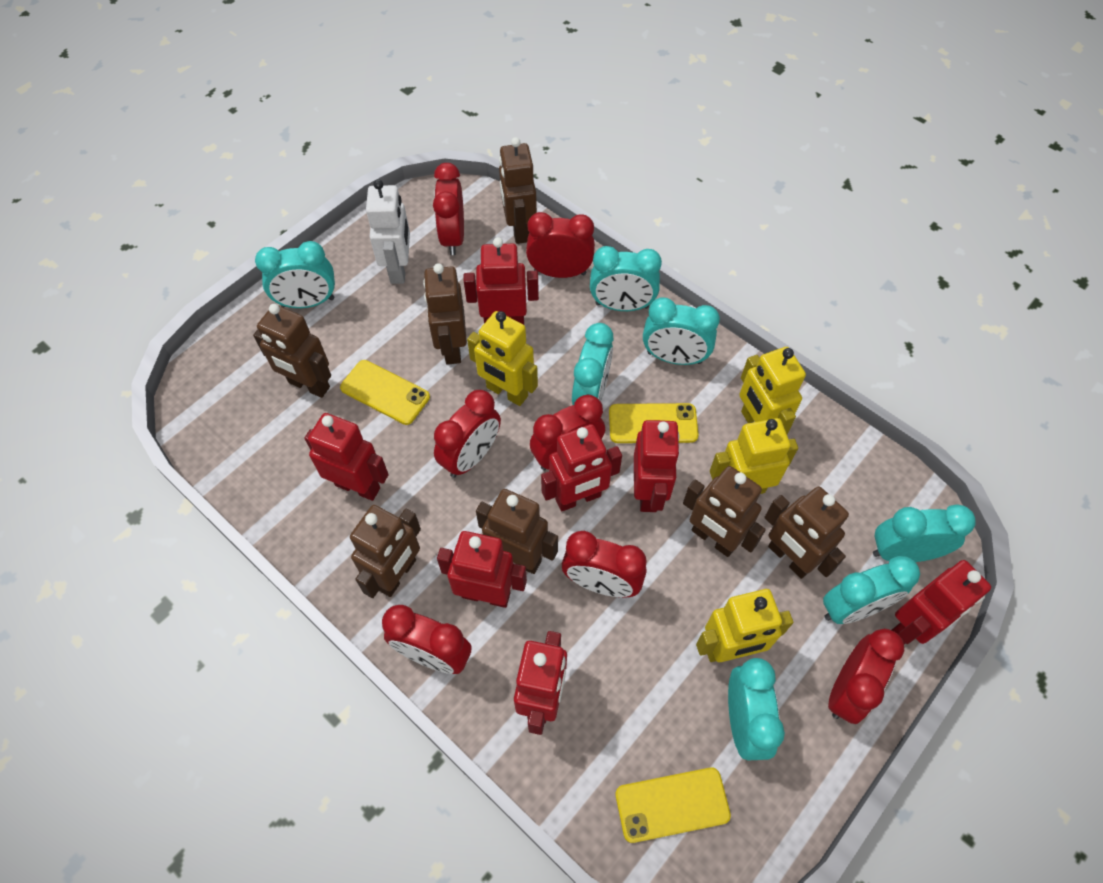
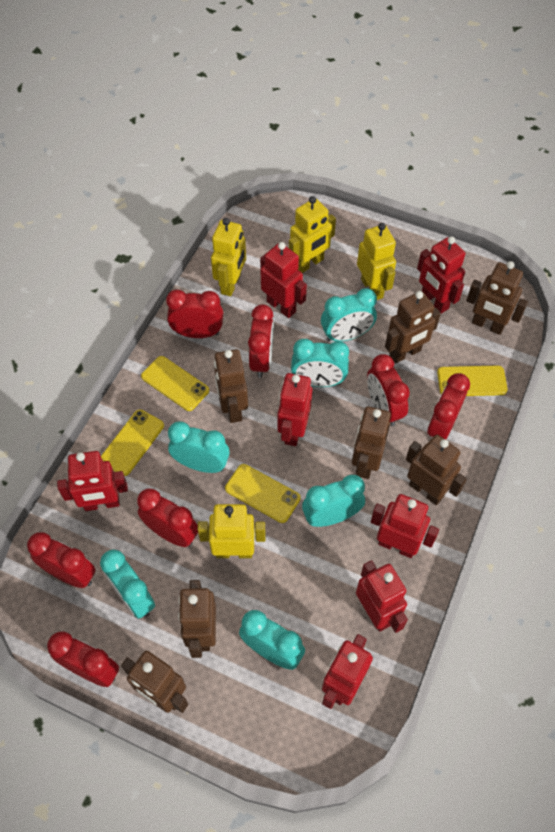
turquoise clock: 7 -> 6
white robot: 1 -> 0
yellow phone: 3 -> 4

